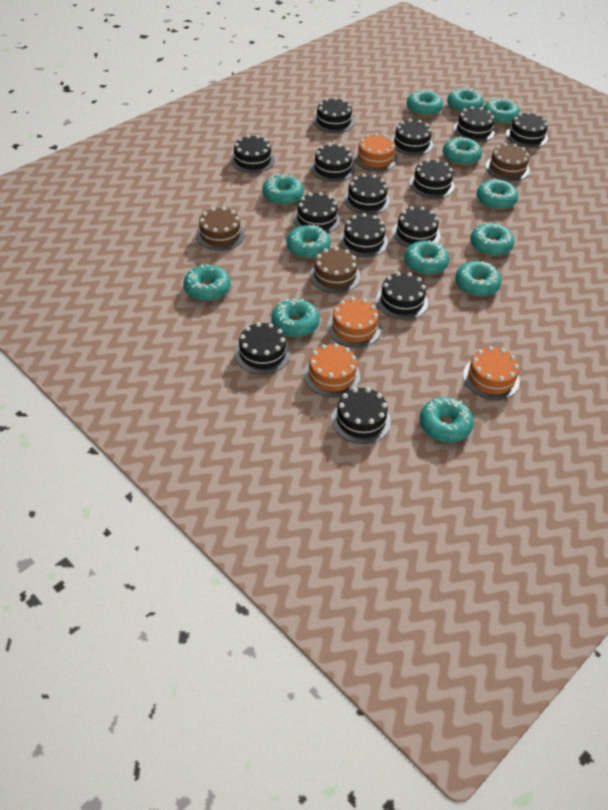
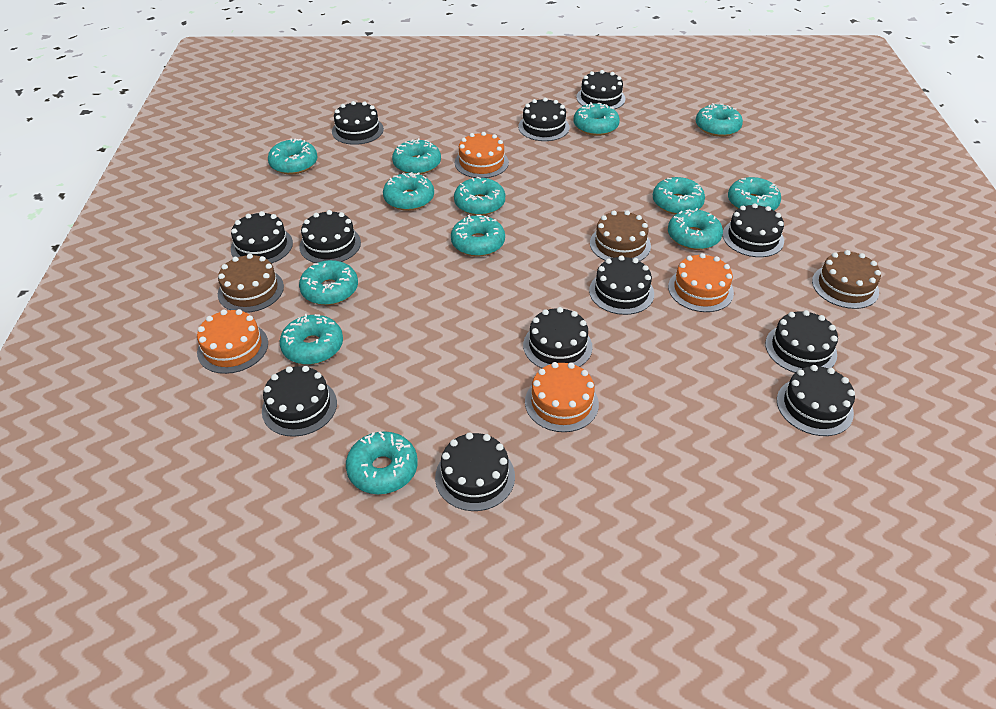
black cake: 14 -> 12

